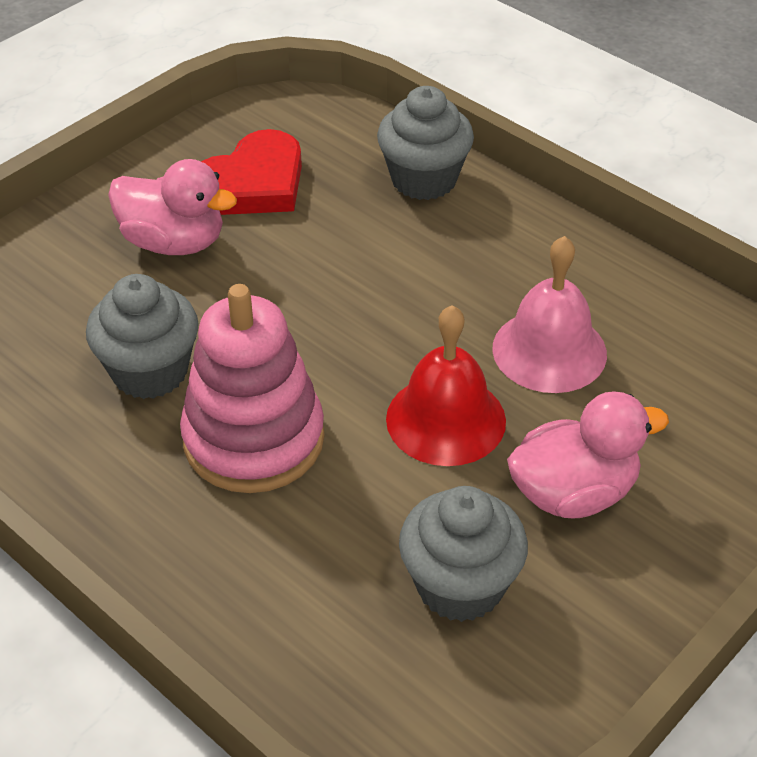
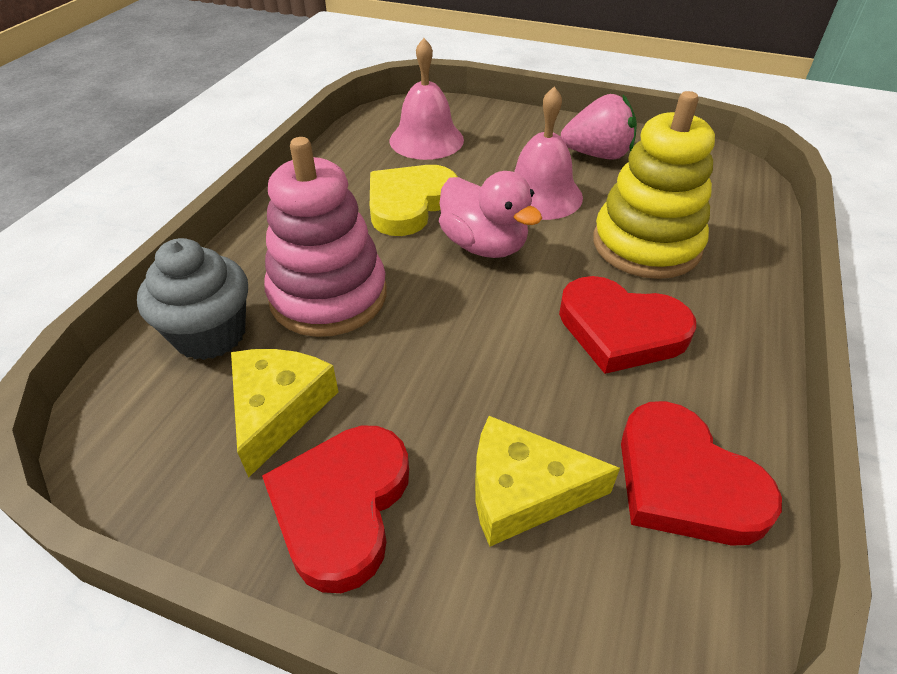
grey cupcake: 3 -> 1
pink bell: 1 -> 2
pink duck: 2 -> 1
pink strawberry: 0 -> 1
red bell: 1 -> 0
red heart: 1 -> 3
yellow cheese: 0 -> 2
yellow heart: 0 -> 1
yellow stacking toy: 0 -> 1

